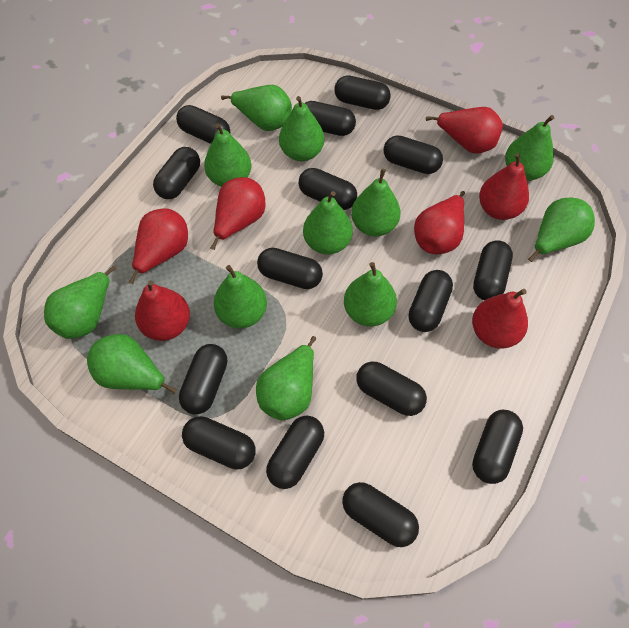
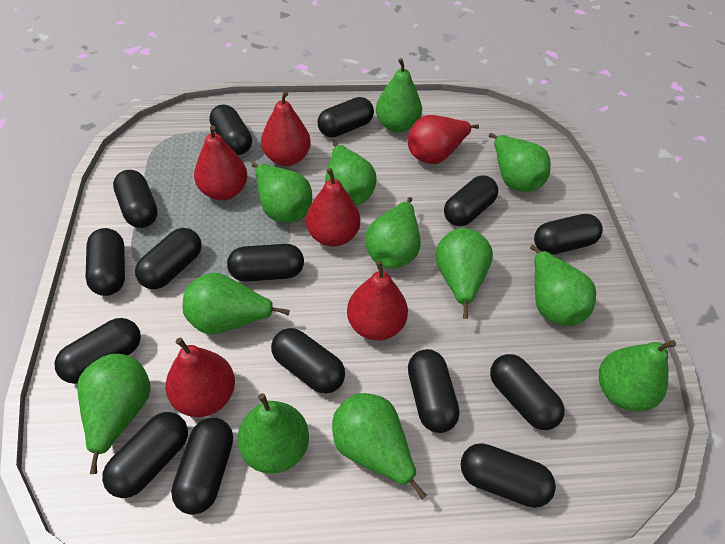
red pear: 7 -> 6

